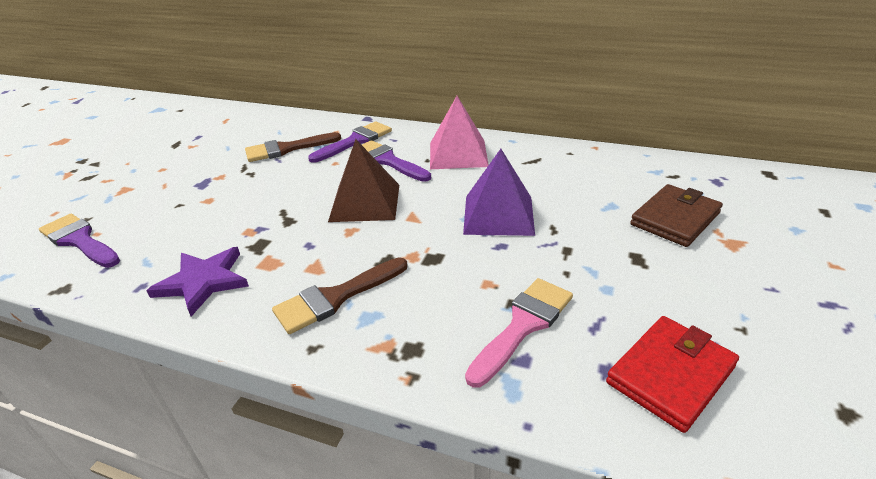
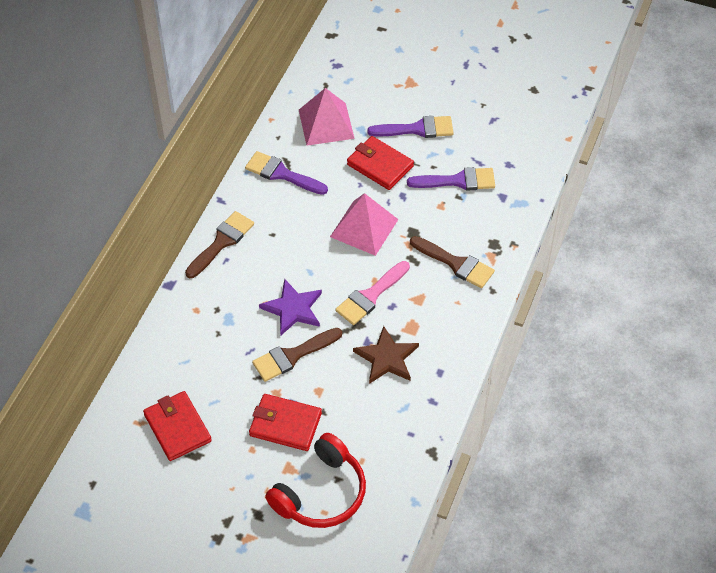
brown brush: 2 -> 3
brown pyramid: 1 -> 0
brown star: 0 -> 1
brown wallet: 1 -> 0
pink pyramid: 1 -> 2
purple pyramid: 1 -> 0
red headphones: 0 -> 1
red wallet: 1 -> 3

